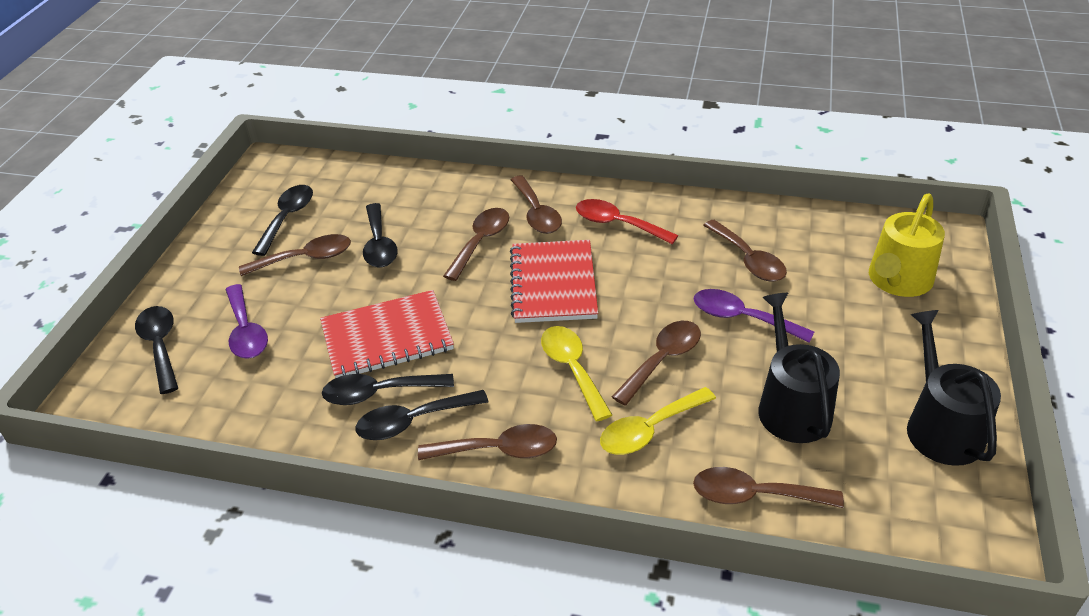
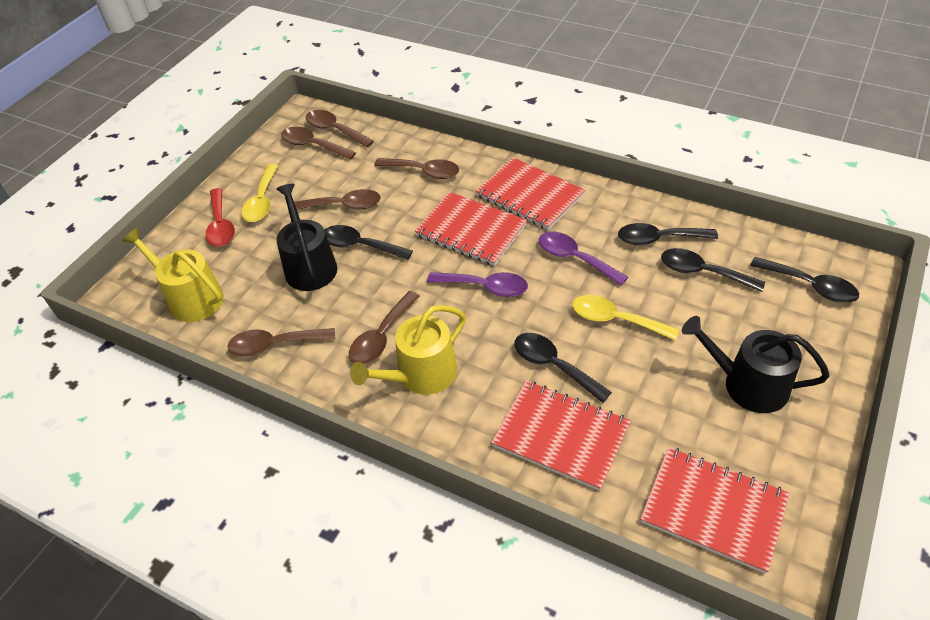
brown spoon: 7 -> 6
red notebook: 2 -> 4
yellow watering can: 1 -> 2

